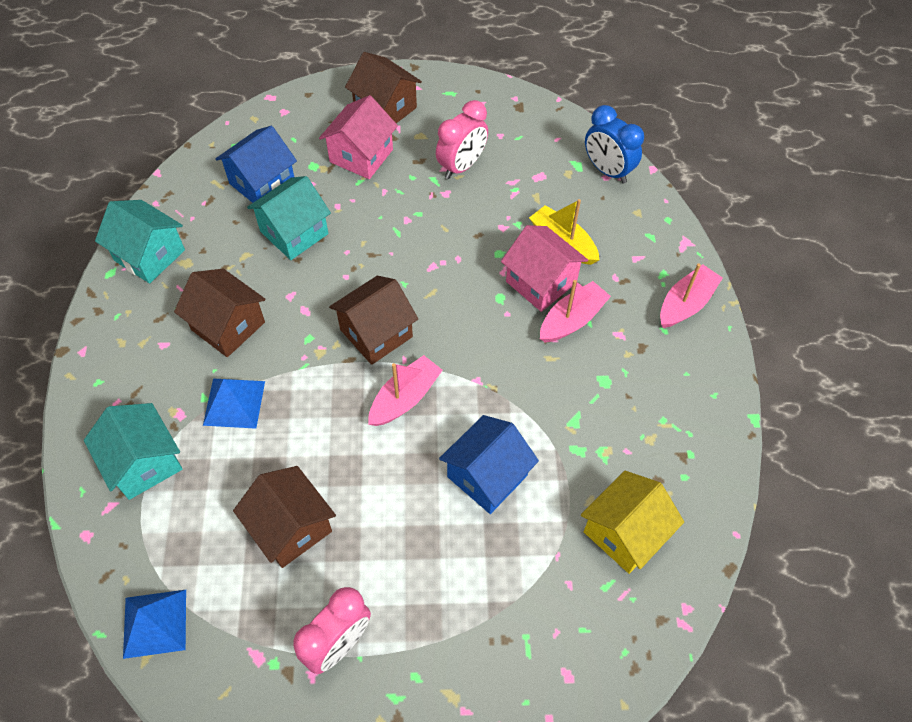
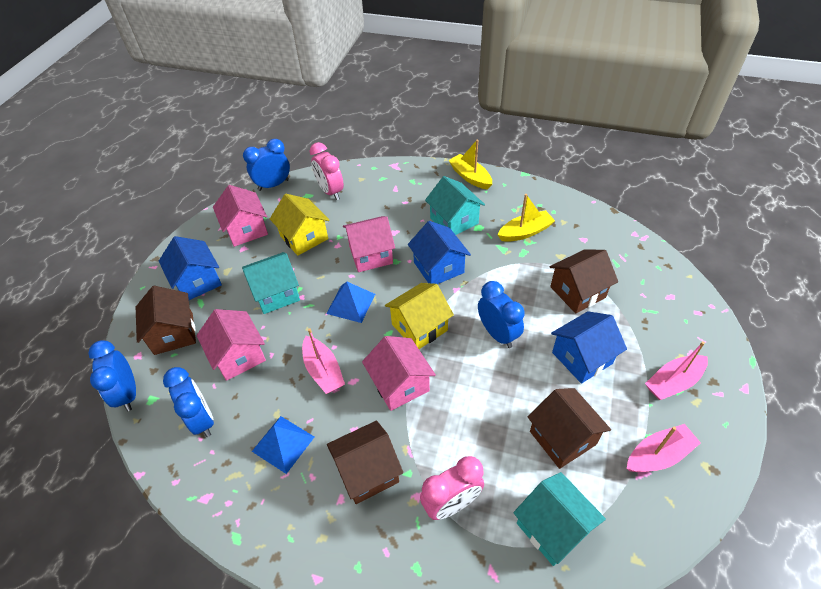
blue clock: 1 -> 4
blue house: 2 -> 3
pink house: 2 -> 4
yellow boat: 1 -> 2
yellow house: 1 -> 2

